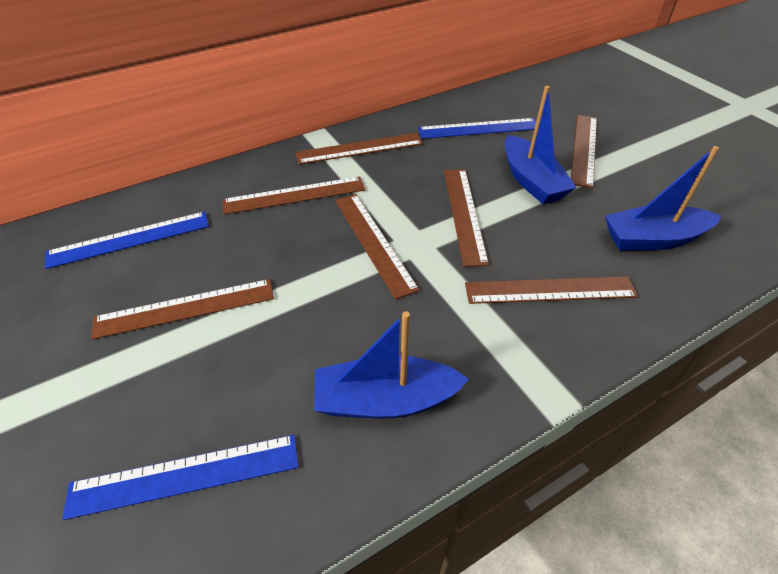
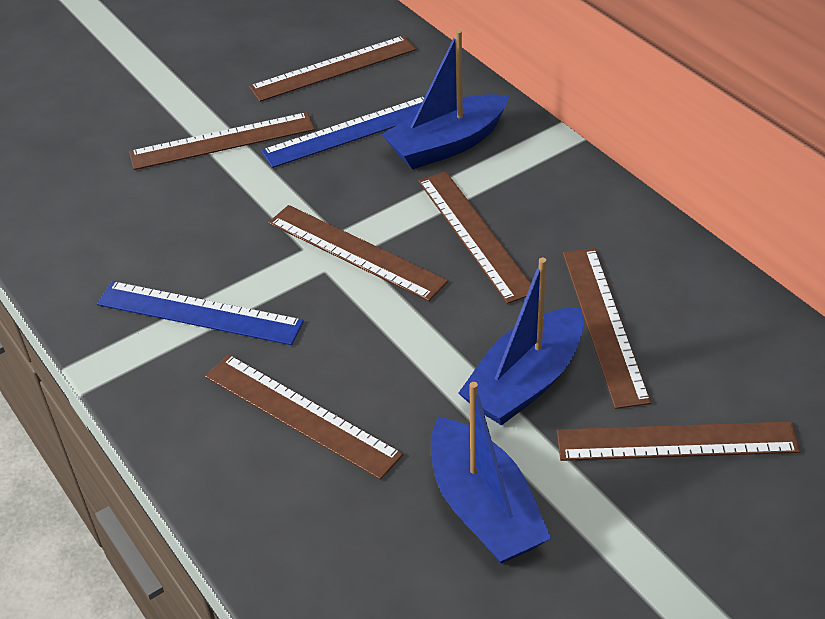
blue ruler: 3 -> 2

